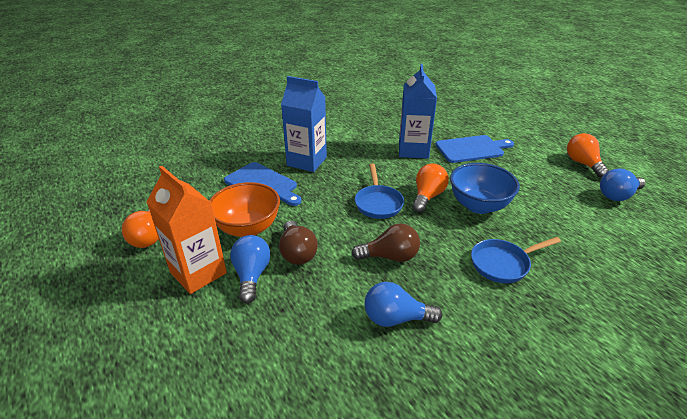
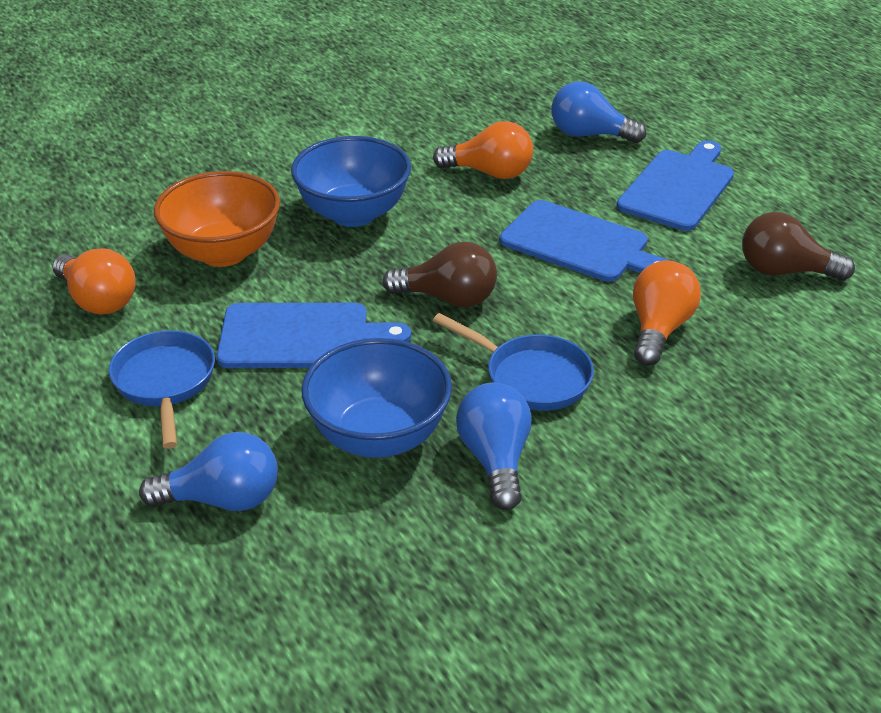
blue bowl: 1 -> 2
blue carton: 2 -> 0
blue cutting board: 2 -> 3
orange carton: 1 -> 0

